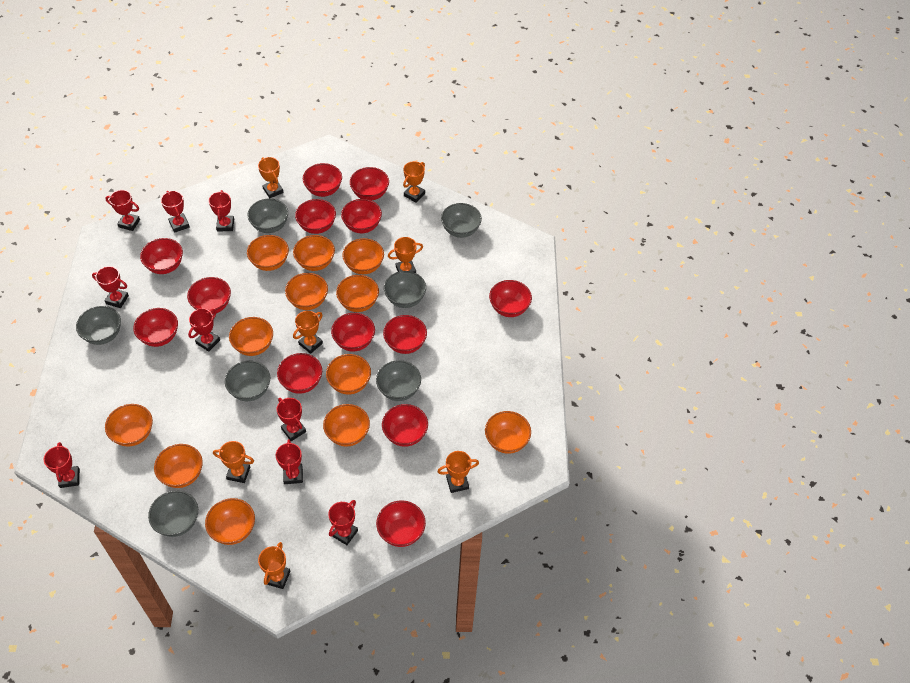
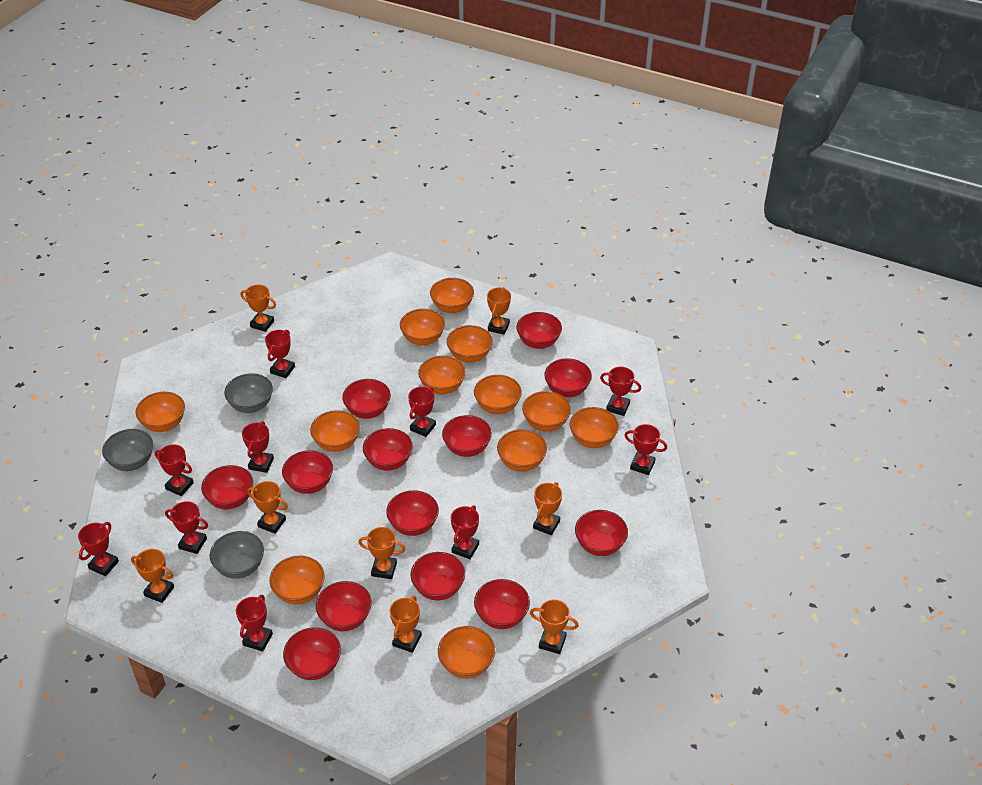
grey bowl: 7 -> 3
orange trophy: 7 -> 8
red trophy: 9 -> 10

